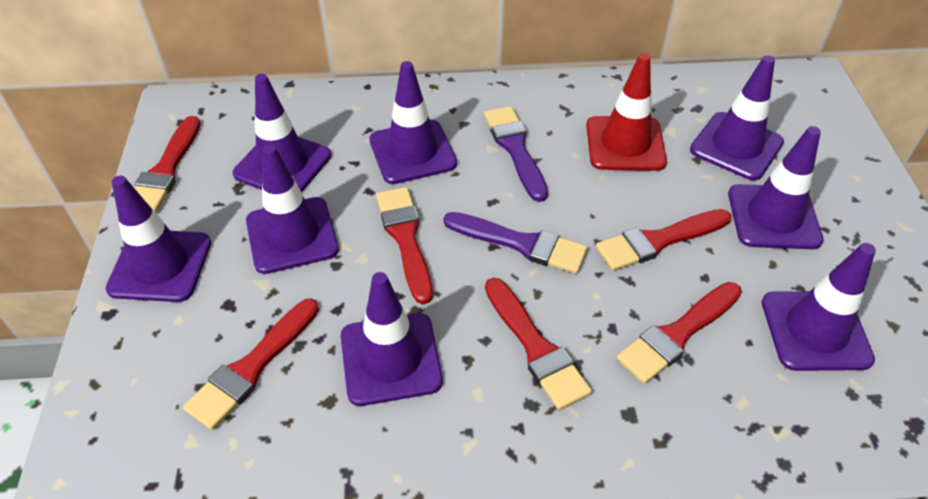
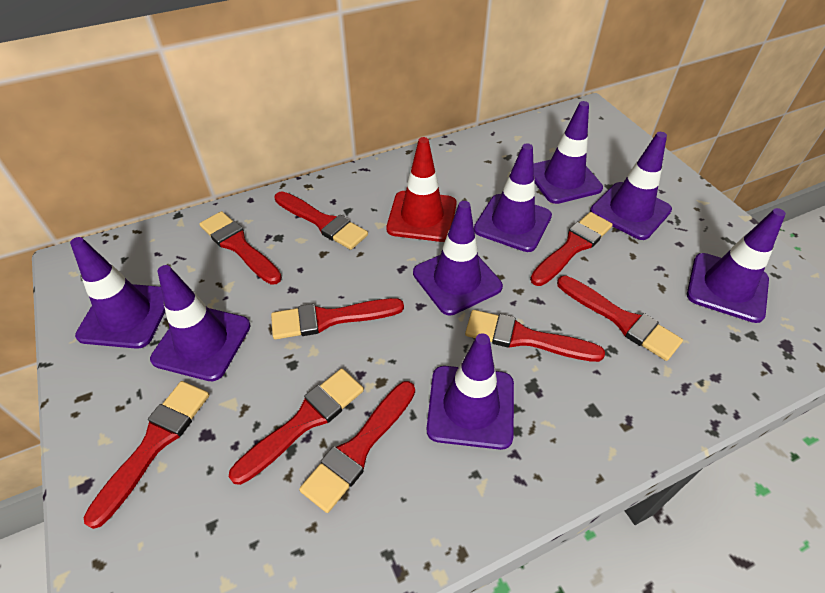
purple brush: 2 -> 0
red brush: 6 -> 9

